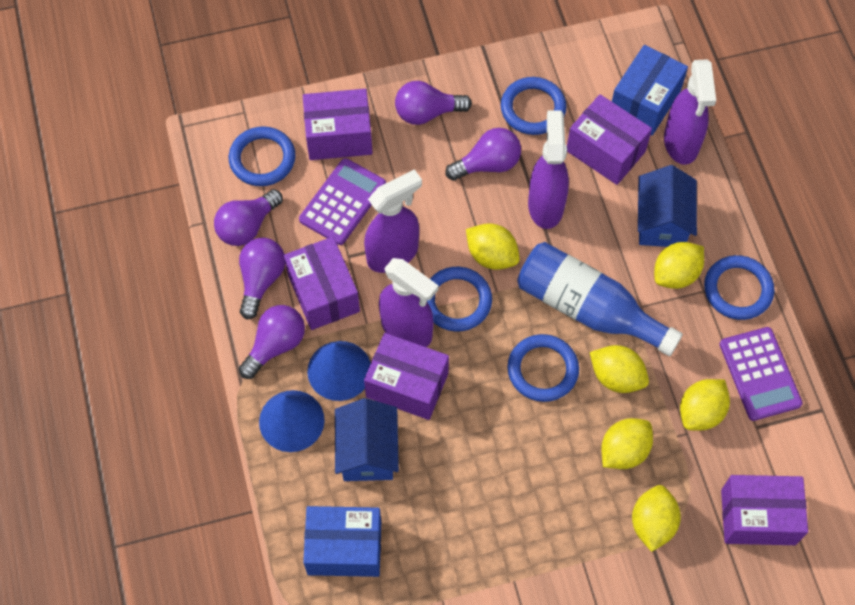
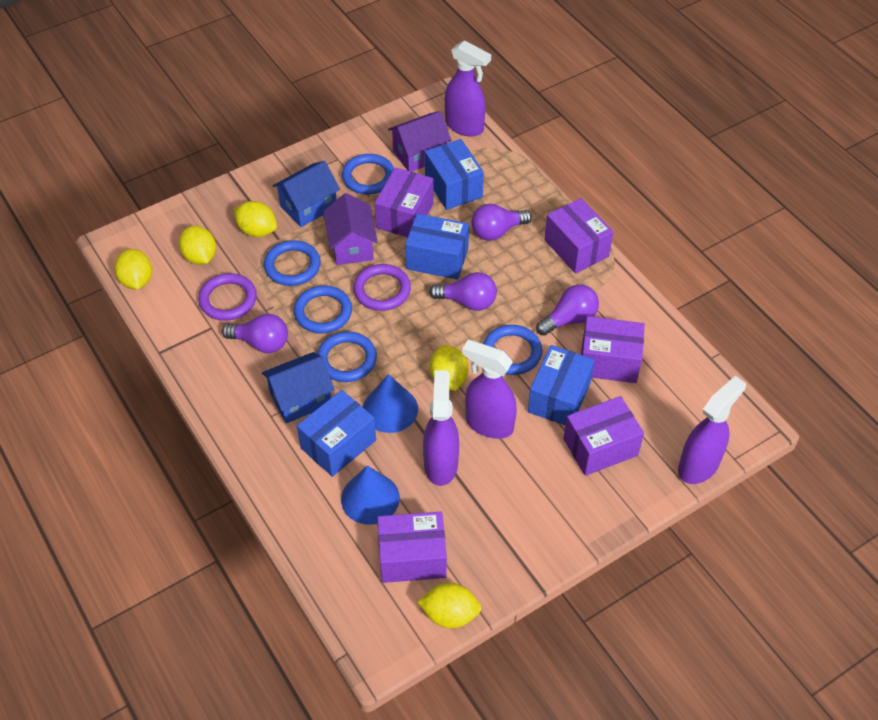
blue bottle: 1 -> 0
blue box: 2 -> 4
purple calculator: 2 -> 0
purple house: 0 -> 2
purple light bulb: 5 -> 4
purple ring: 0 -> 2
yellow lemon: 6 -> 5

